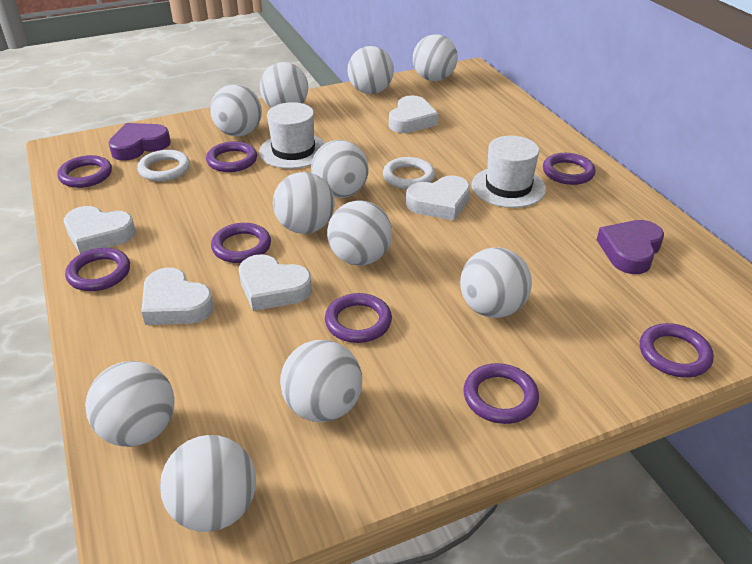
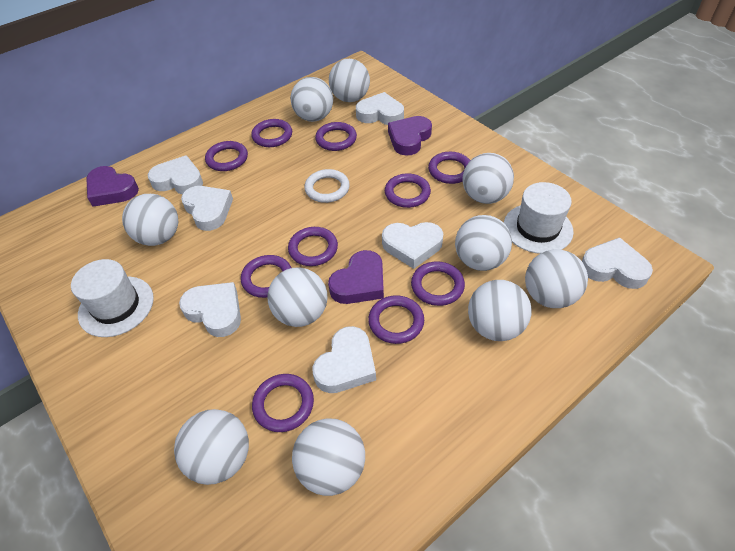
purple heart: 2 -> 3
purple ring: 8 -> 10
white ball: 11 -> 10
white heart: 5 -> 7
white ring: 2 -> 1

